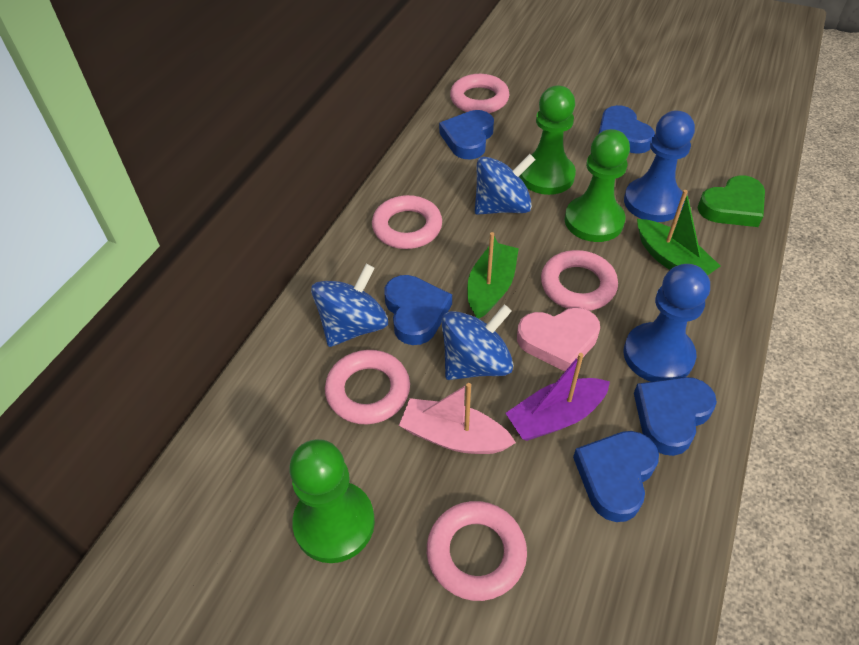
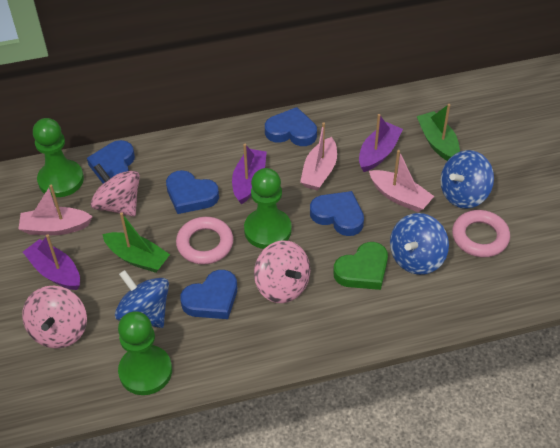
blue pawn: 2 -> 0
pink boat: 1 -> 3
pink heart: 1 -> 0
pink ring: 5 -> 2
pink spinning top: 0 -> 3
purple boat: 1 -> 3

